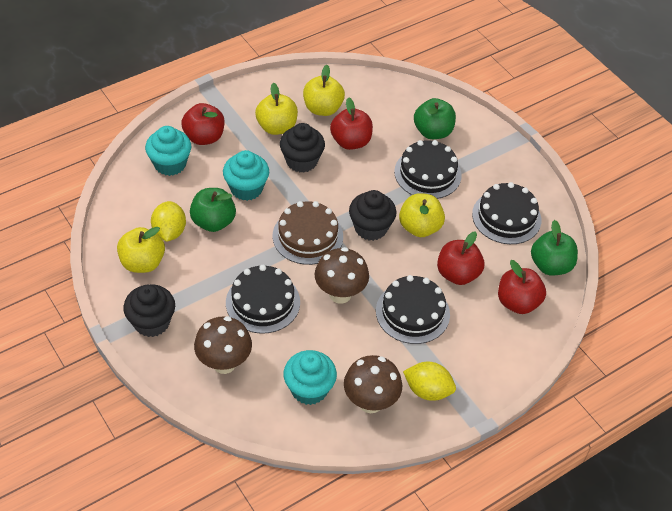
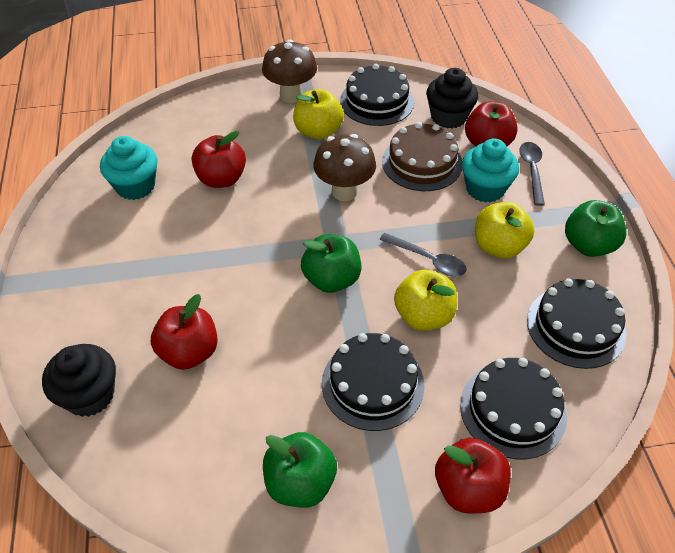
black cupcake: 3 -> 2
brown mushroom: 3 -> 2
grey spoon: 0 -> 2
turquoise cupcake: 3 -> 2
yellow apple: 4 -> 3
yellow lemon: 2 -> 0

